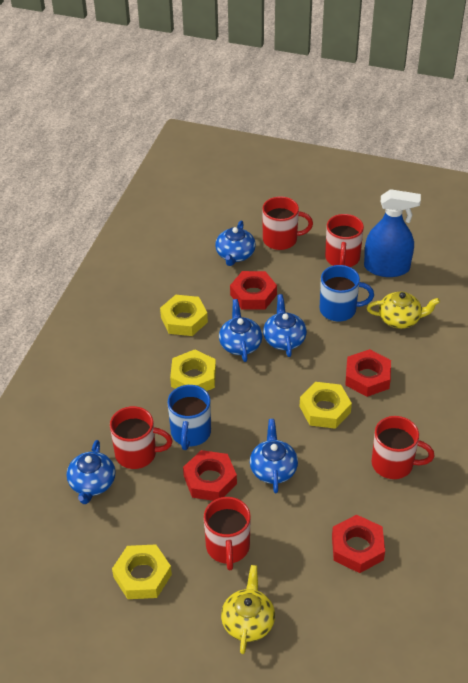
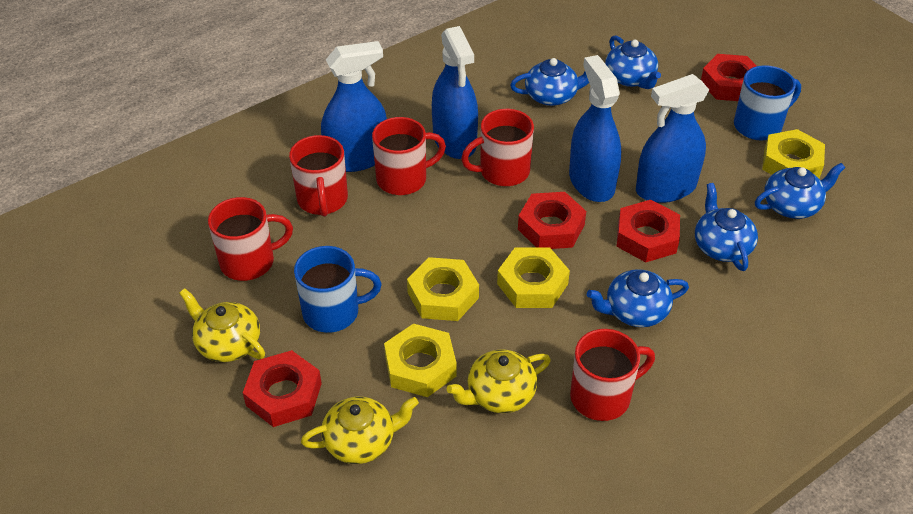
blue spray bottle: 1 -> 4
yellow teapot: 2 -> 3

